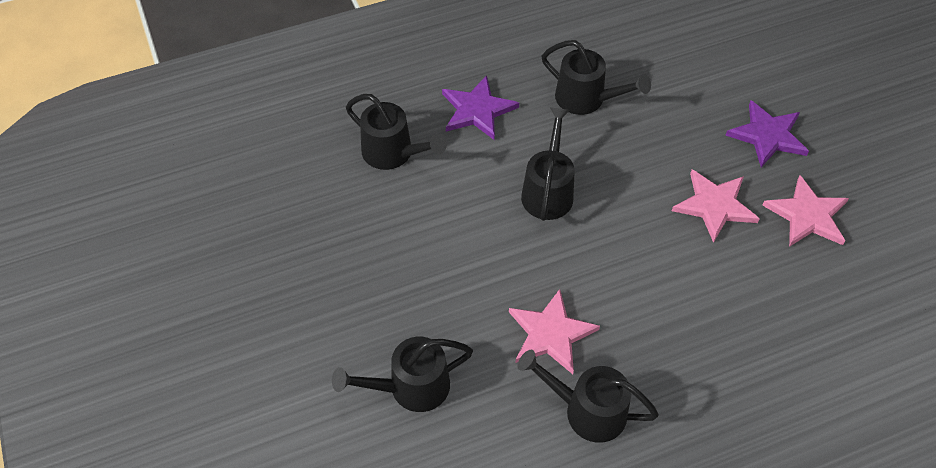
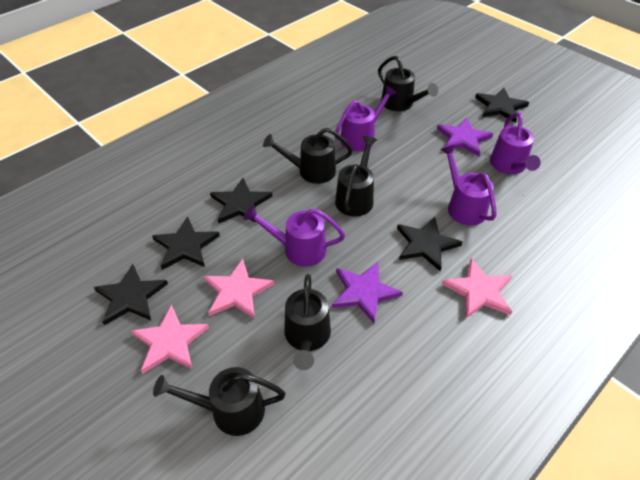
black star: 0 -> 5
purple watering can: 0 -> 4

